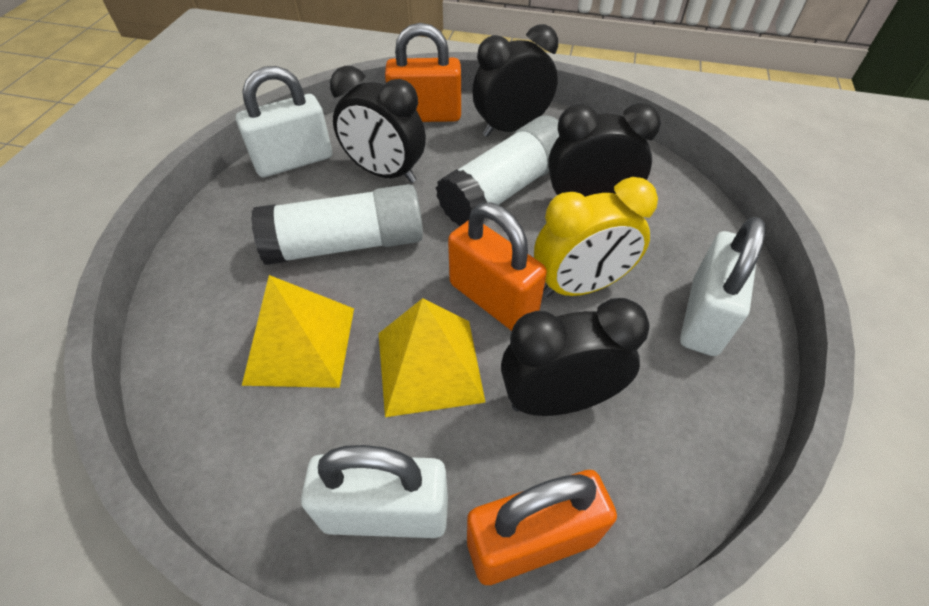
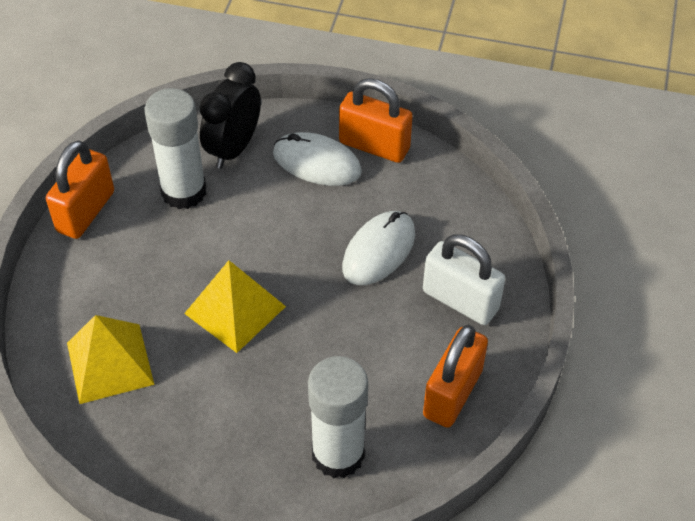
black clock: 4 -> 1
white mouse: 0 -> 2
white padlock: 3 -> 1
yellow clock: 1 -> 0

